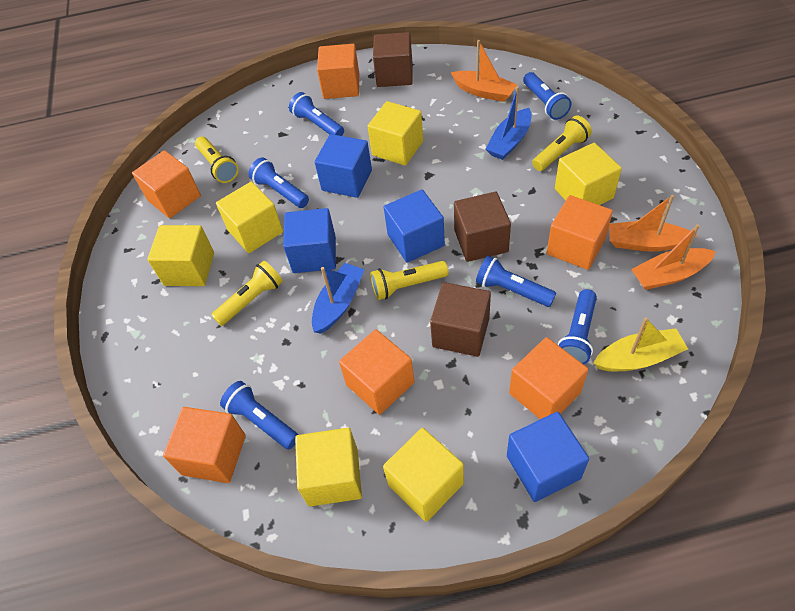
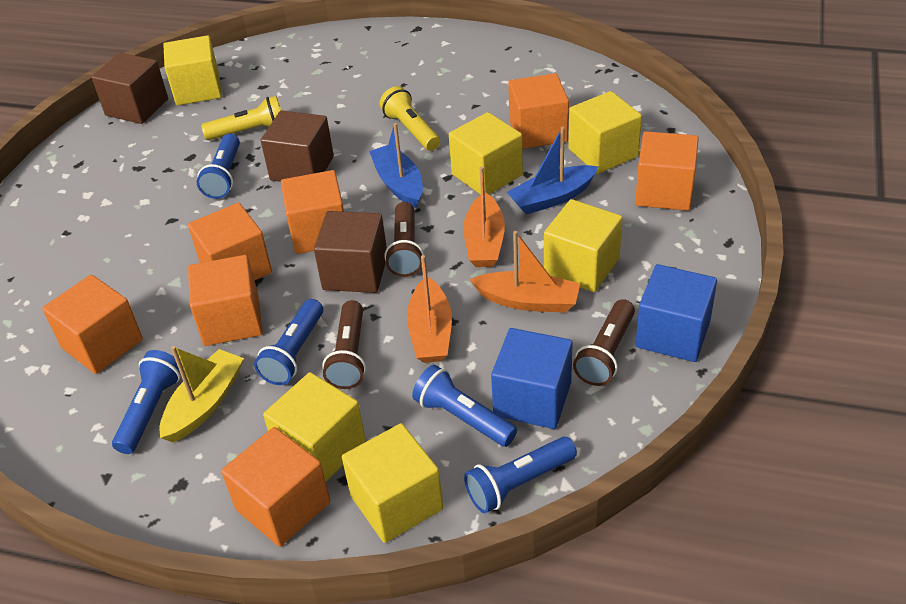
blue cube: 4 -> 2
blue flashlight: 6 -> 5
brown flashlight: 0 -> 3
orange cube: 6 -> 7
yellow flashlight: 4 -> 2

